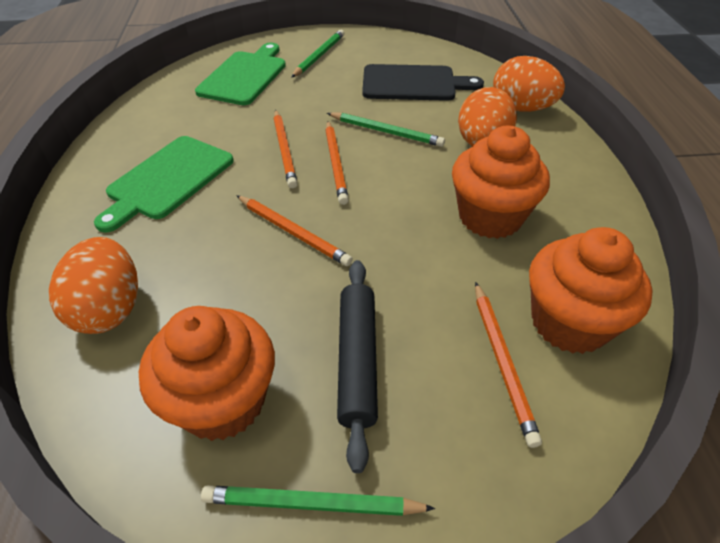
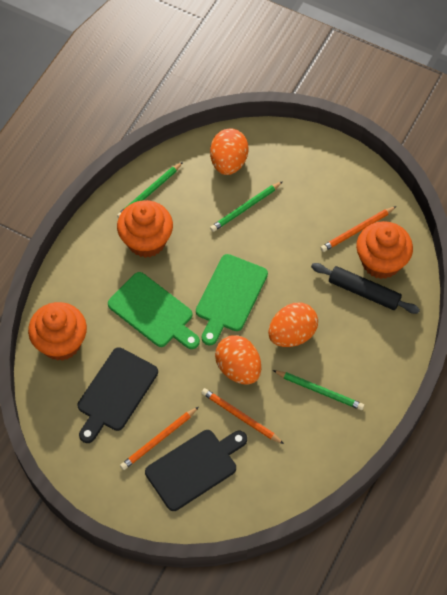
black cutting board: 1 -> 2
orange pencil: 4 -> 3

